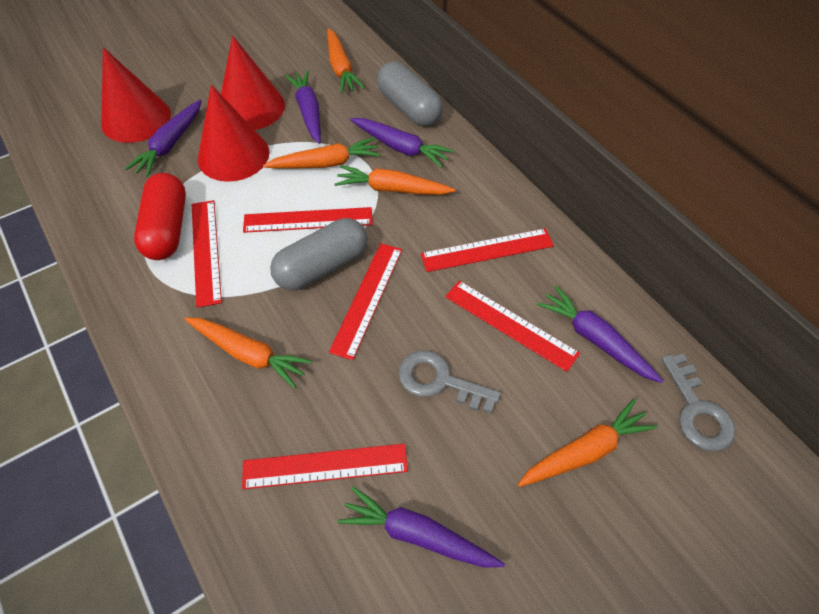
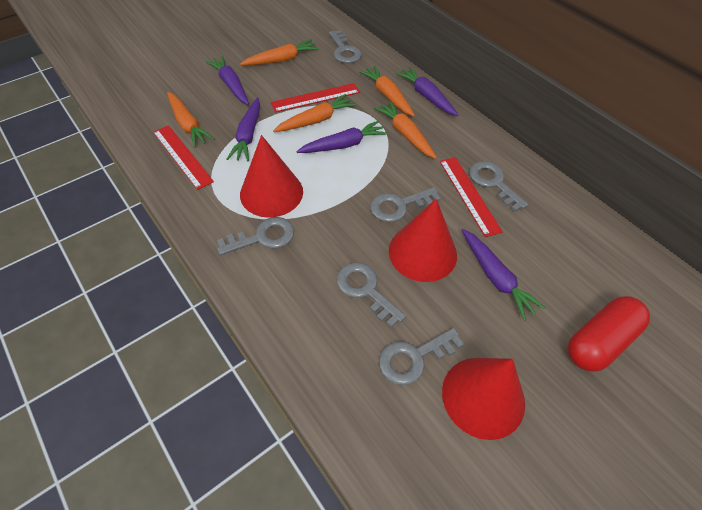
grey capsule: 2 -> 0
grey key: 2 -> 6
red ruler: 6 -> 3

